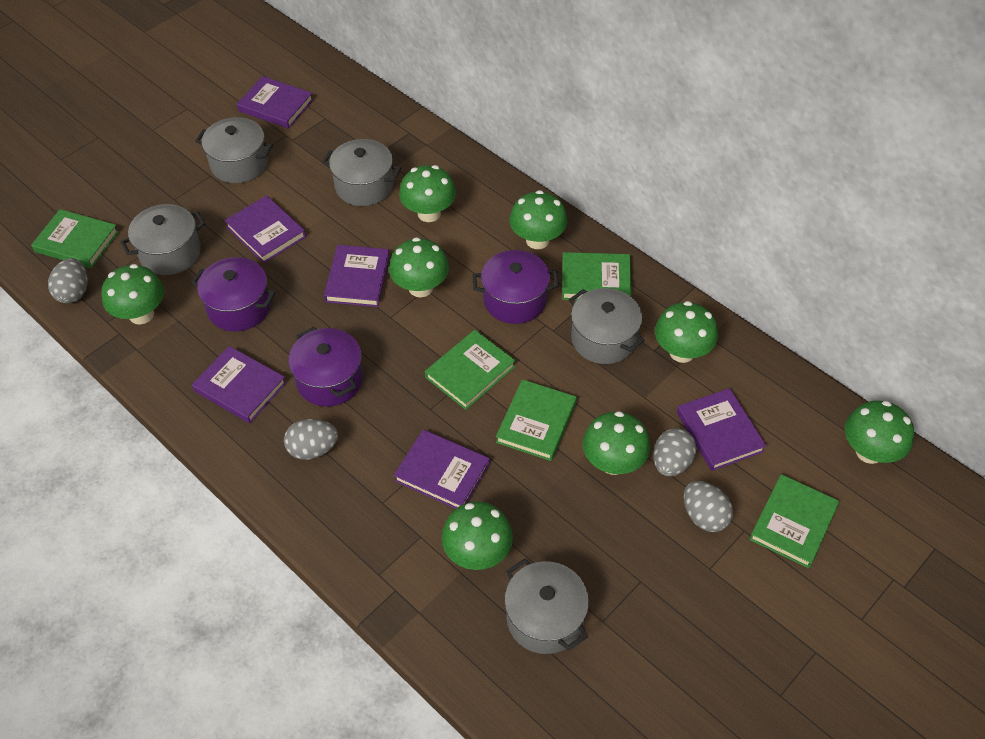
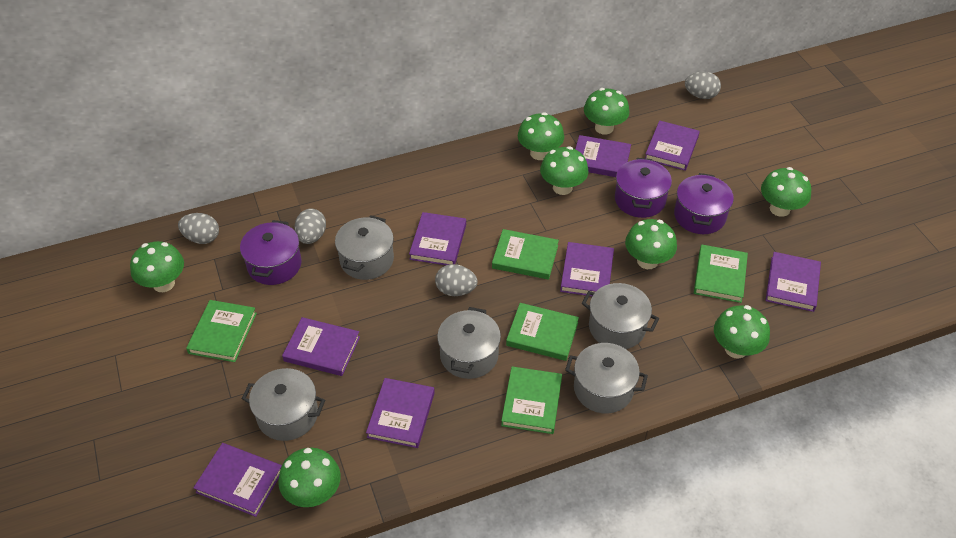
purple book: 6 -> 8

